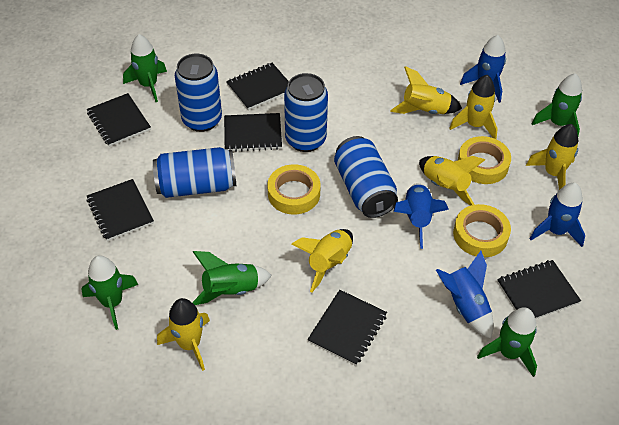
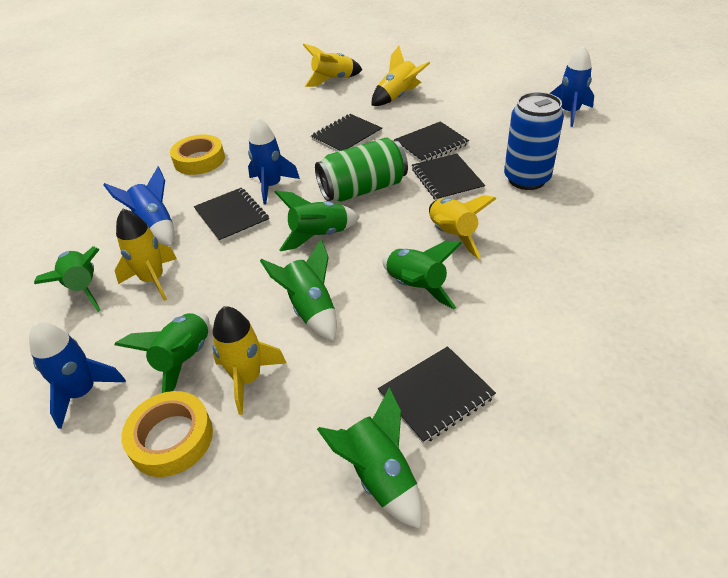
black notebook: 6 -> 5
blue can: 4 -> 1
green can: 0 -> 1
green rocket: 5 -> 6
yellow rocket: 6 -> 5
yellow tape: 3 -> 2

